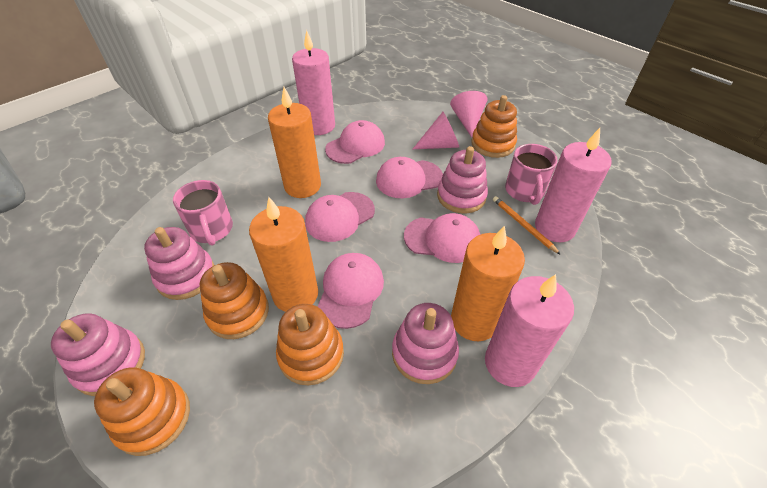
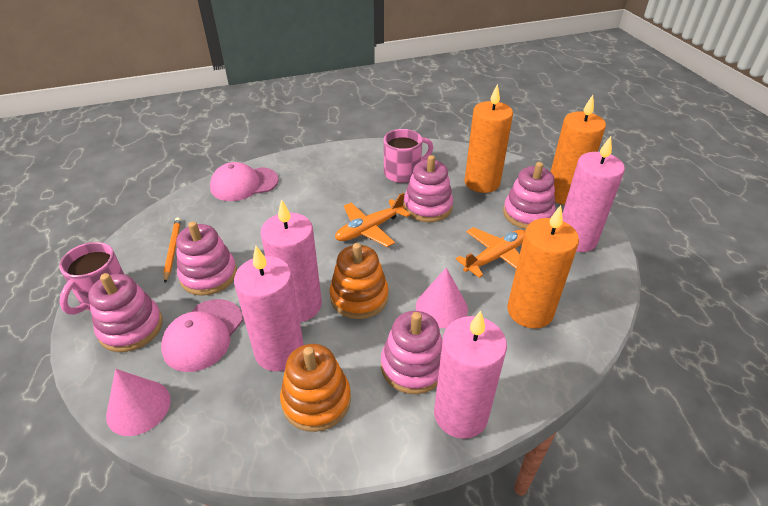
orange plane: 0 -> 2
orange stacking toy: 4 -> 2
pink candle: 3 -> 4
pink cap: 5 -> 2
pink stacking toy: 4 -> 5

